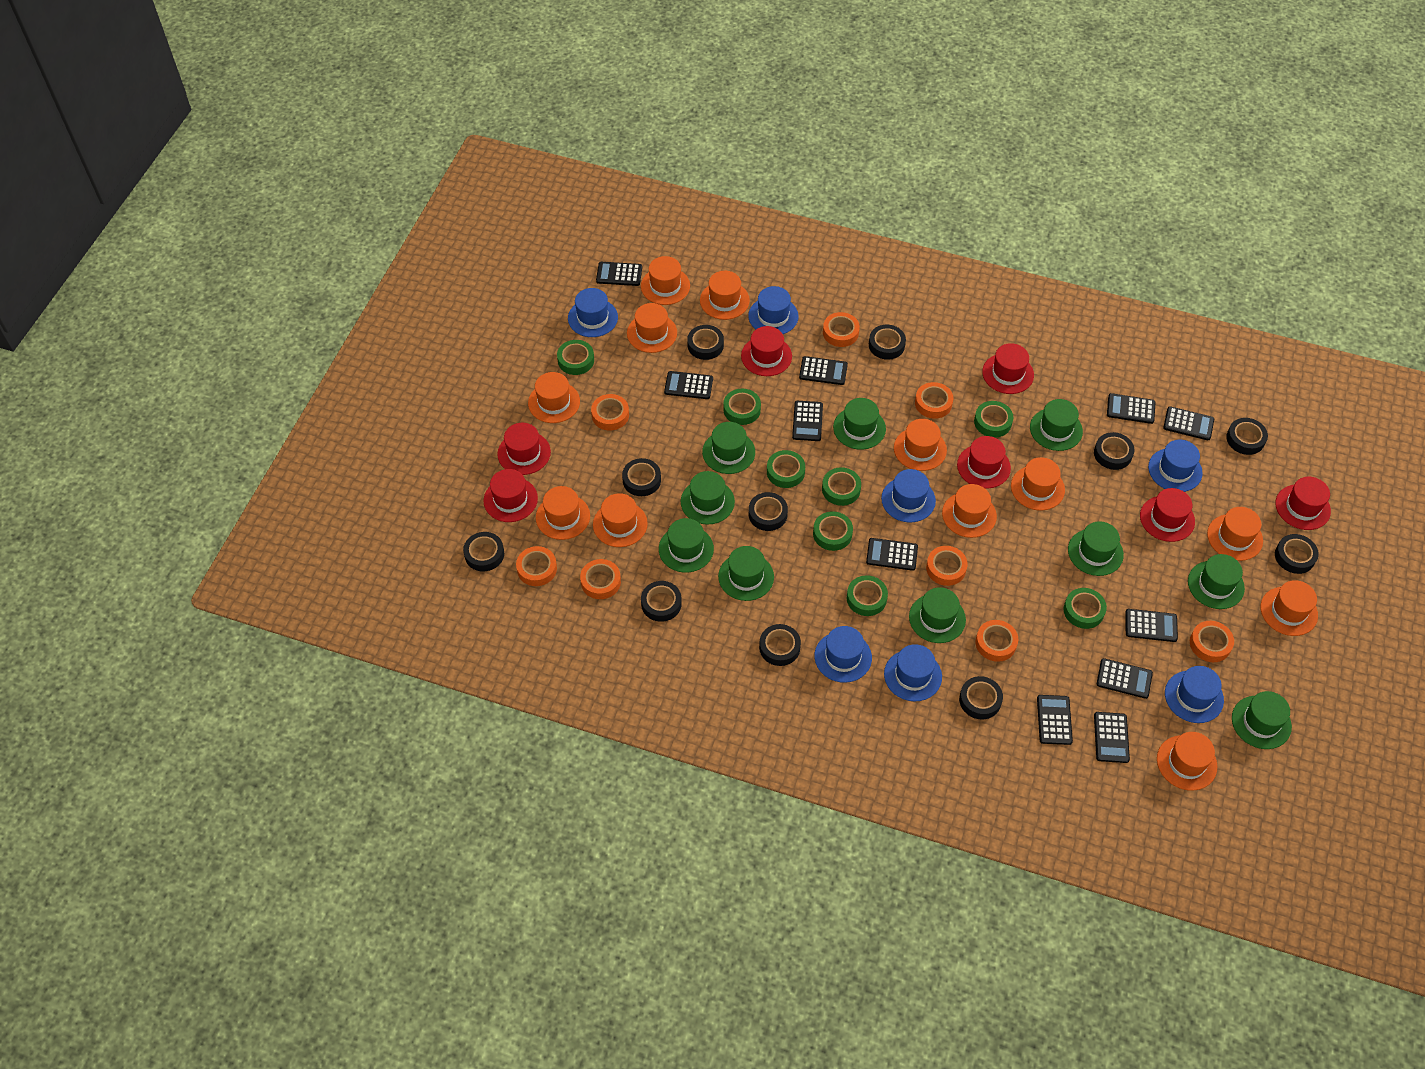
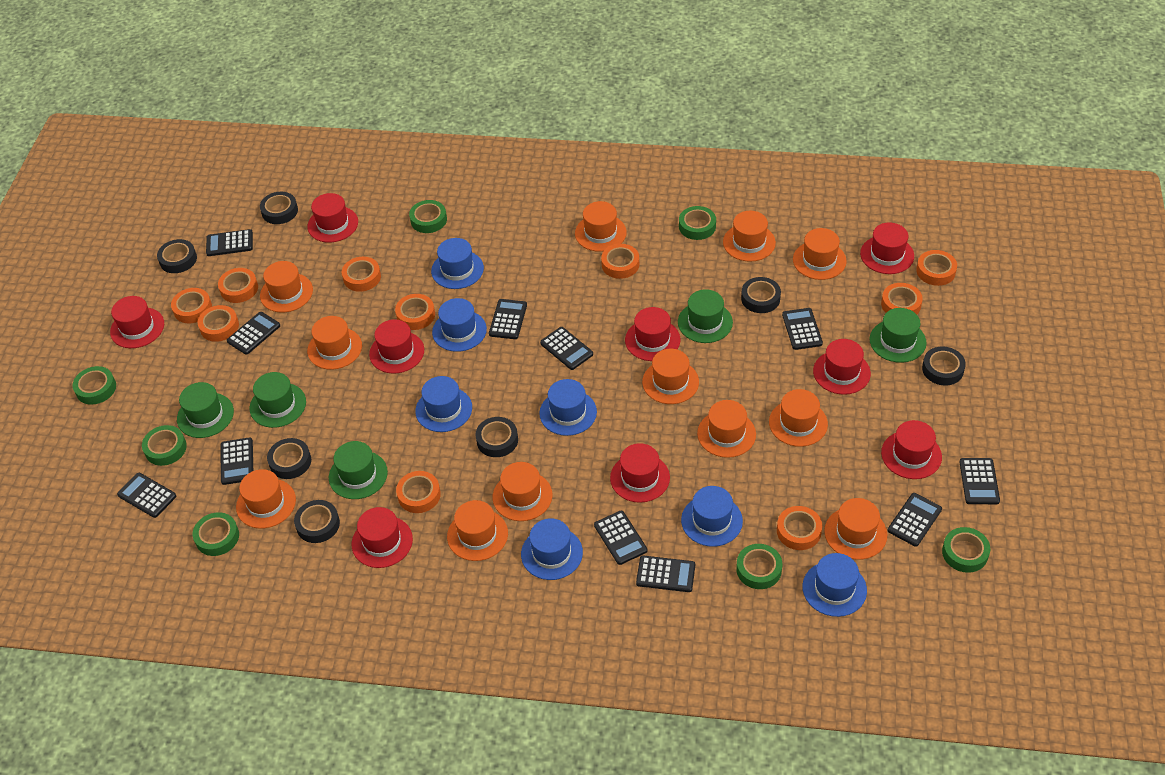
black tape: 11 -> 7
green hat: 10 -> 5
green tape: 8 -> 7
orange tape: 8 -> 10
red hat: 7 -> 9

